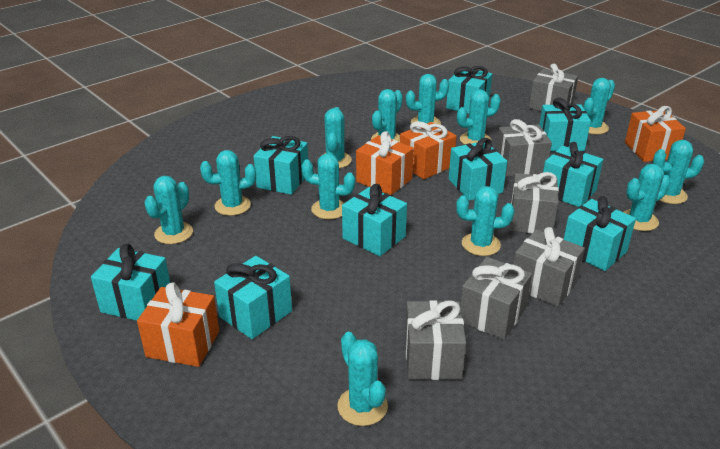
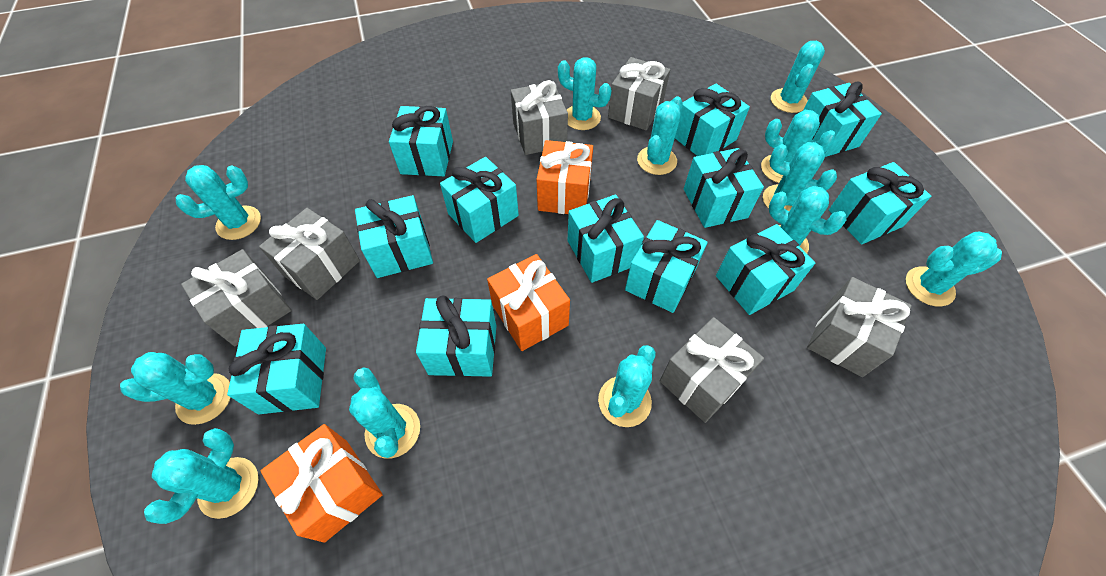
orange gift: 4 -> 3
turquoise gift: 9 -> 12

